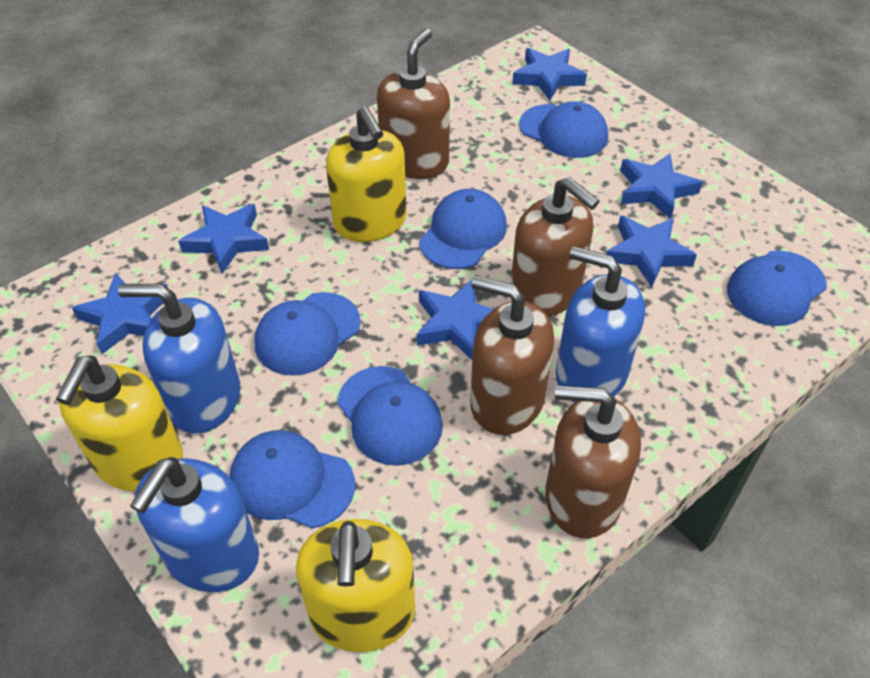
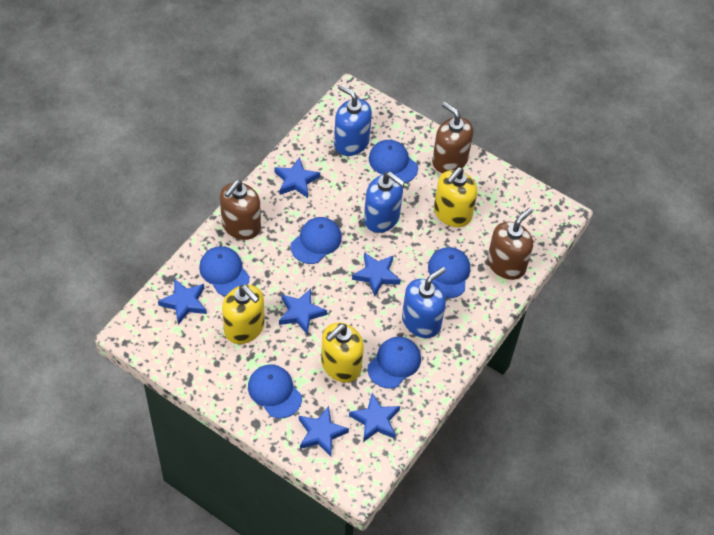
brown soap dispenser: 4 -> 3

